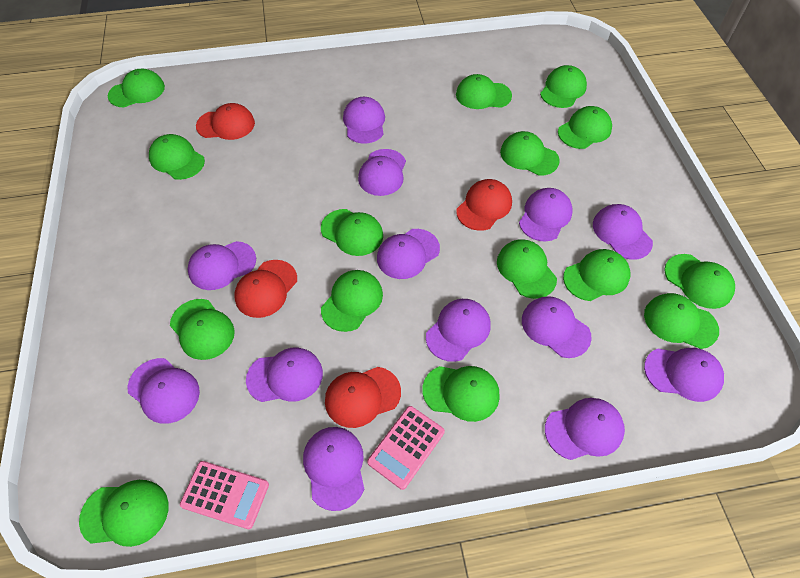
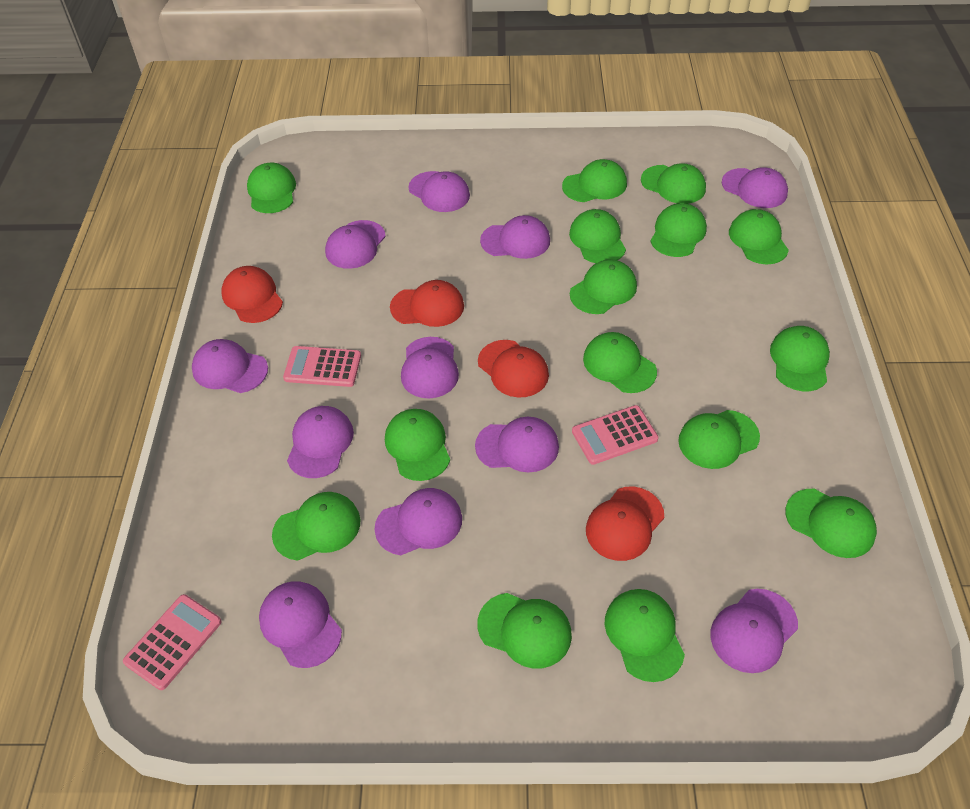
pink calculator: 2 -> 3
purple cap: 13 -> 11

